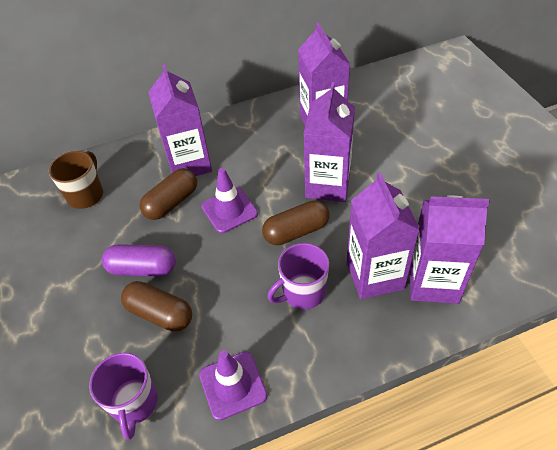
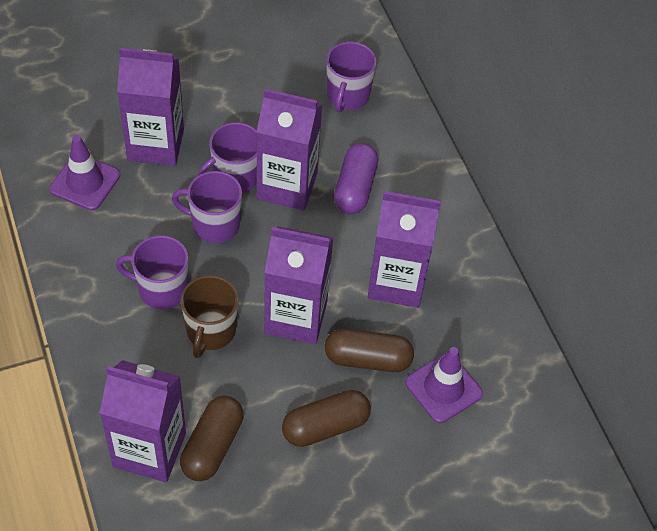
purple mug: 2 -> 4

